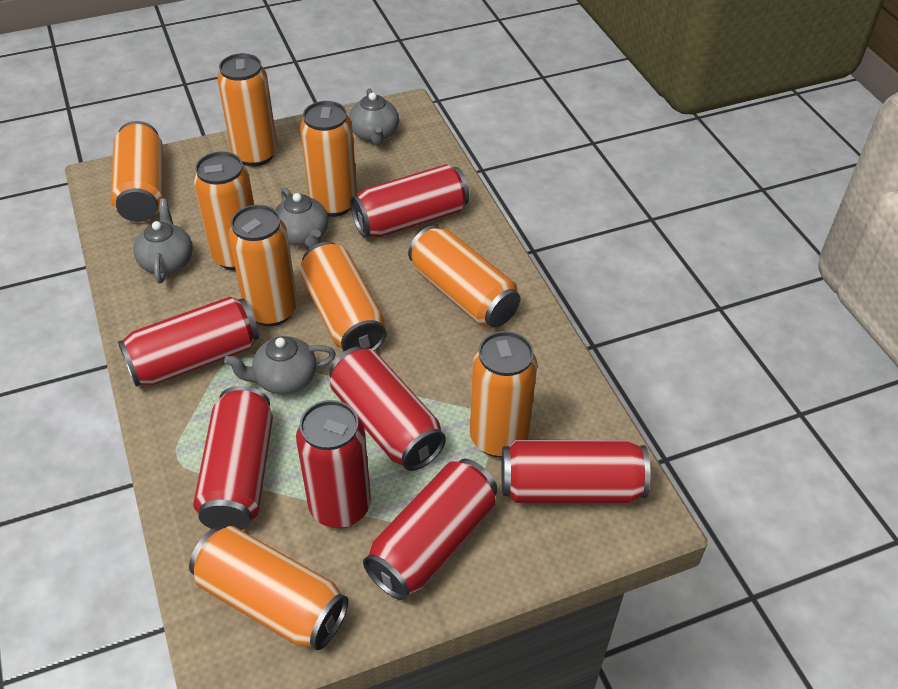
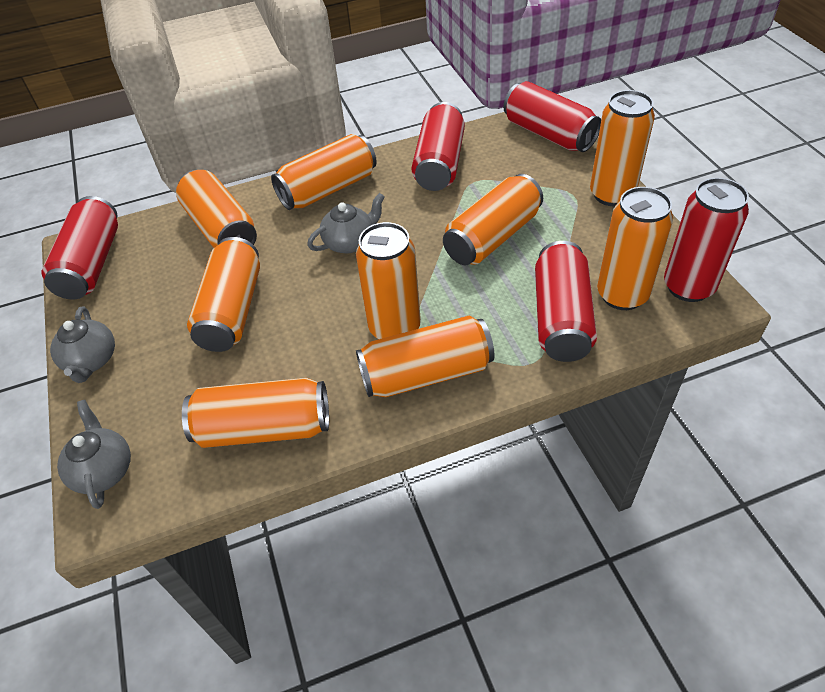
grey teapot: 4 -> 3
red can: 7 -> 5

